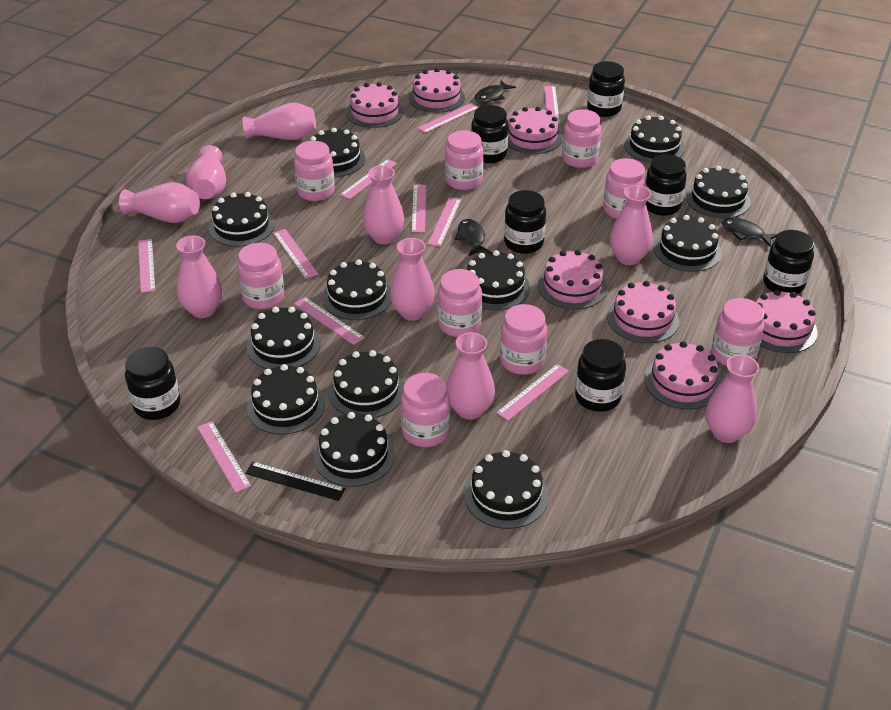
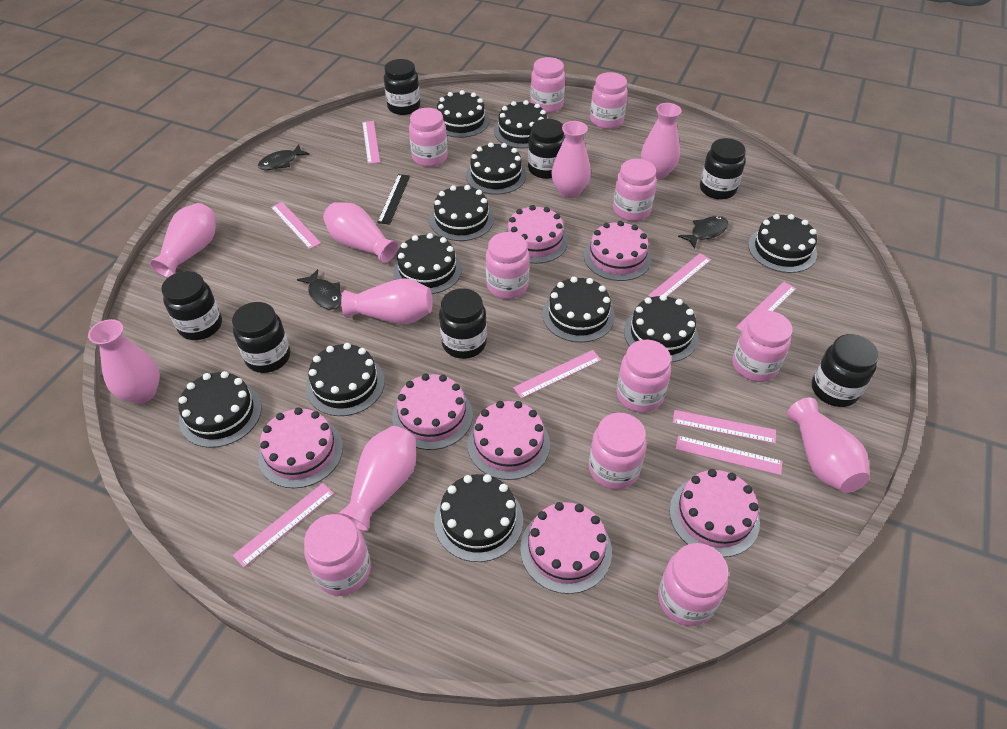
black cake: 12 -> 11
pink jar: 9 -> 10
pink ruler: 10 -> 8
pink vase: 9 -> 8

